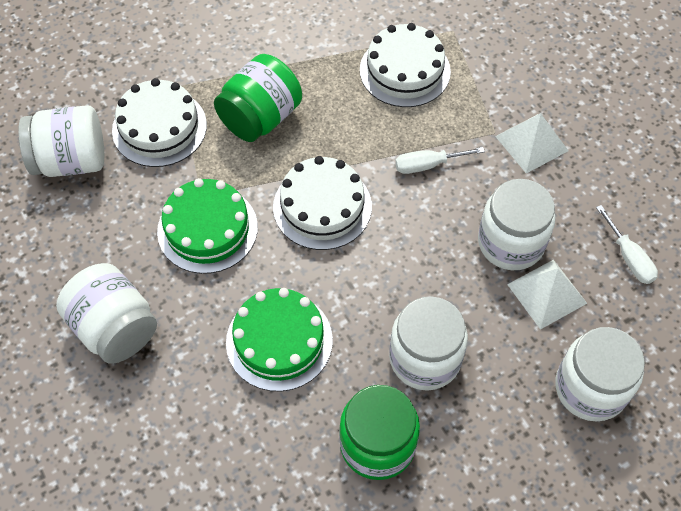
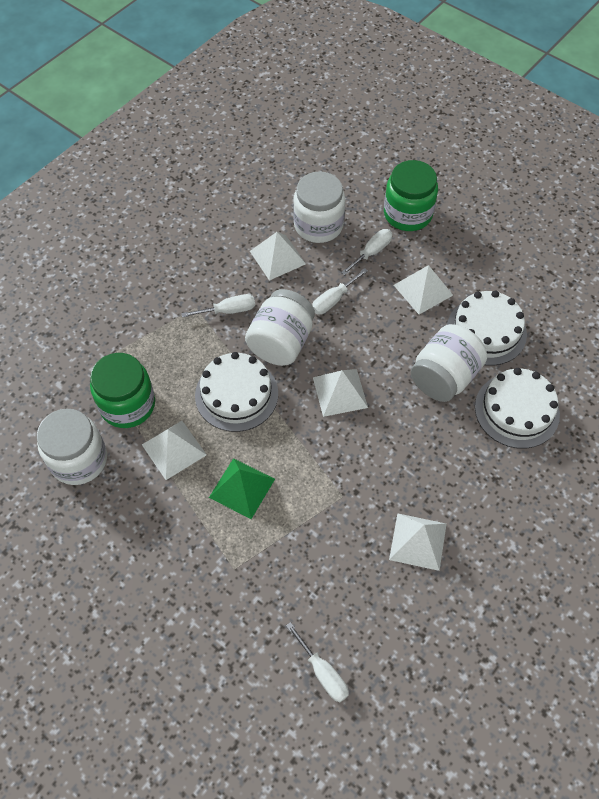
green cake: 2 -> 0
green pyramid: 0 -> 1
white jar: 5 -> 4
white pyramid: 2 -> 5
white screwdriver: 2 -> 4

